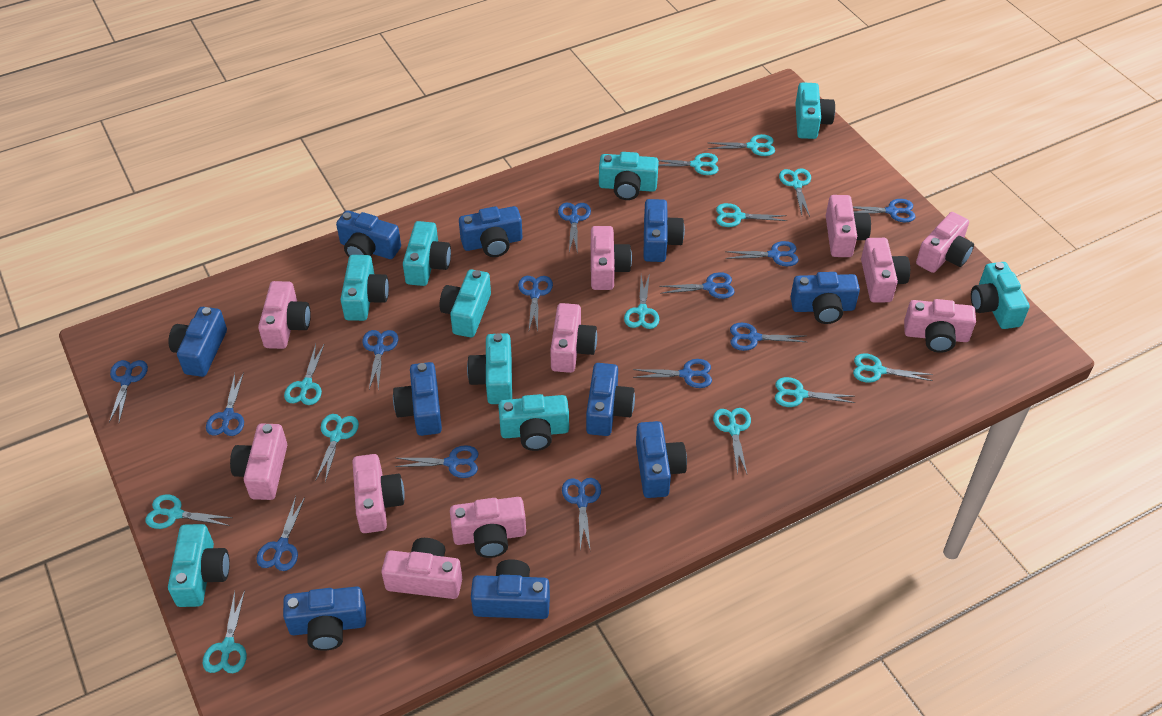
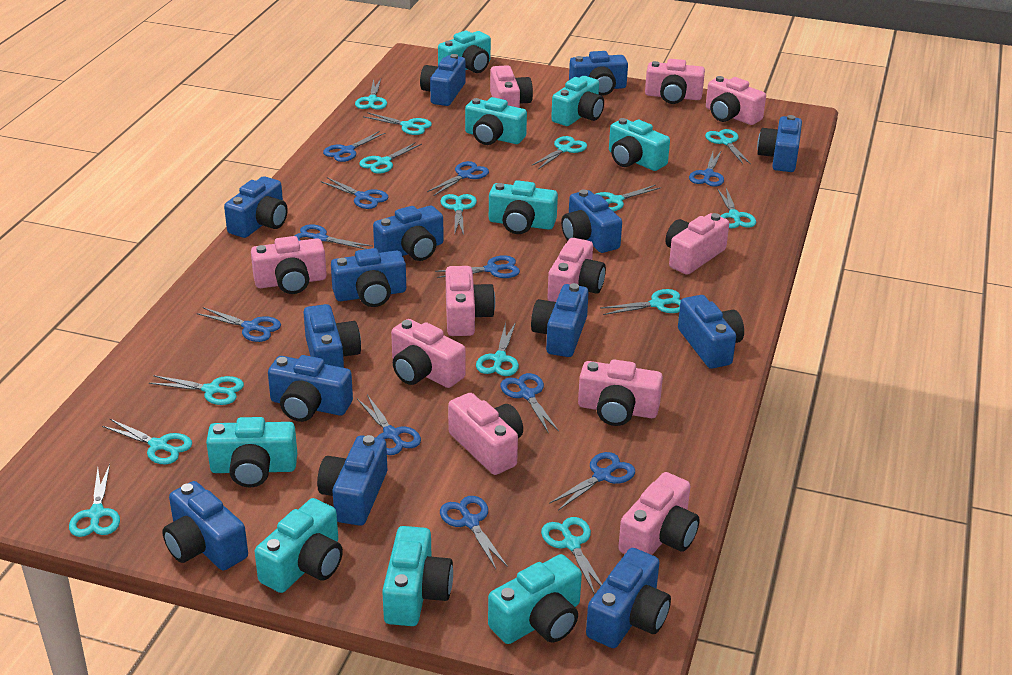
blue camera: 10 -> 14
blue scissors: 13 -> 11
turquoise scissors: 12 -> 14

